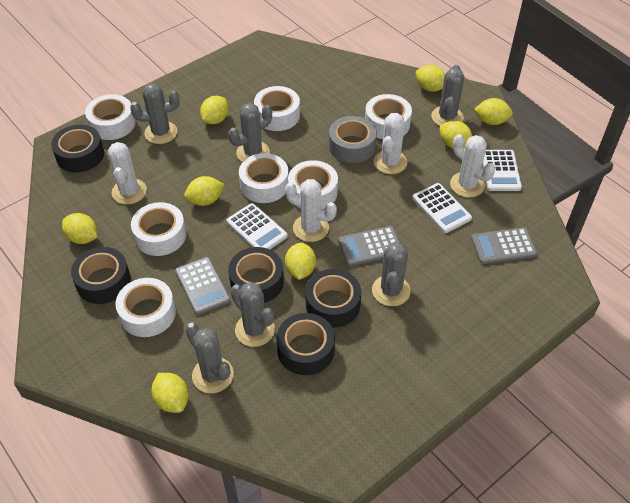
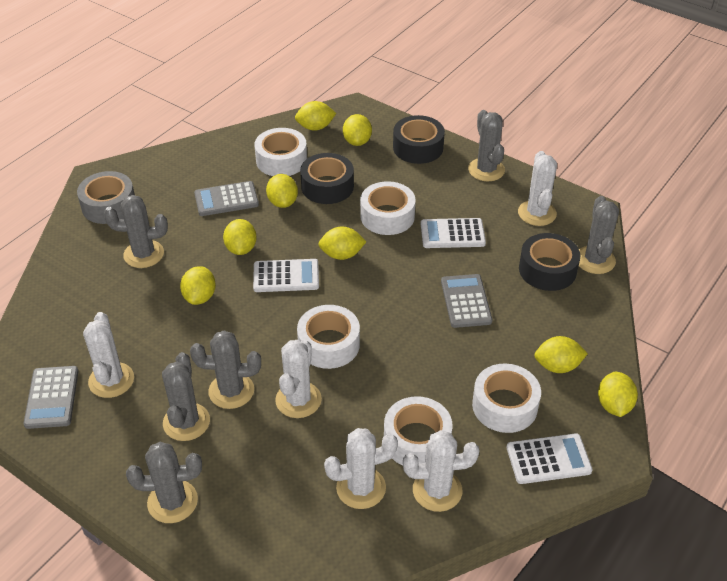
black tape: 5 -> 3
white cactus: 4 -> 5
white tape: 7 -> 5

